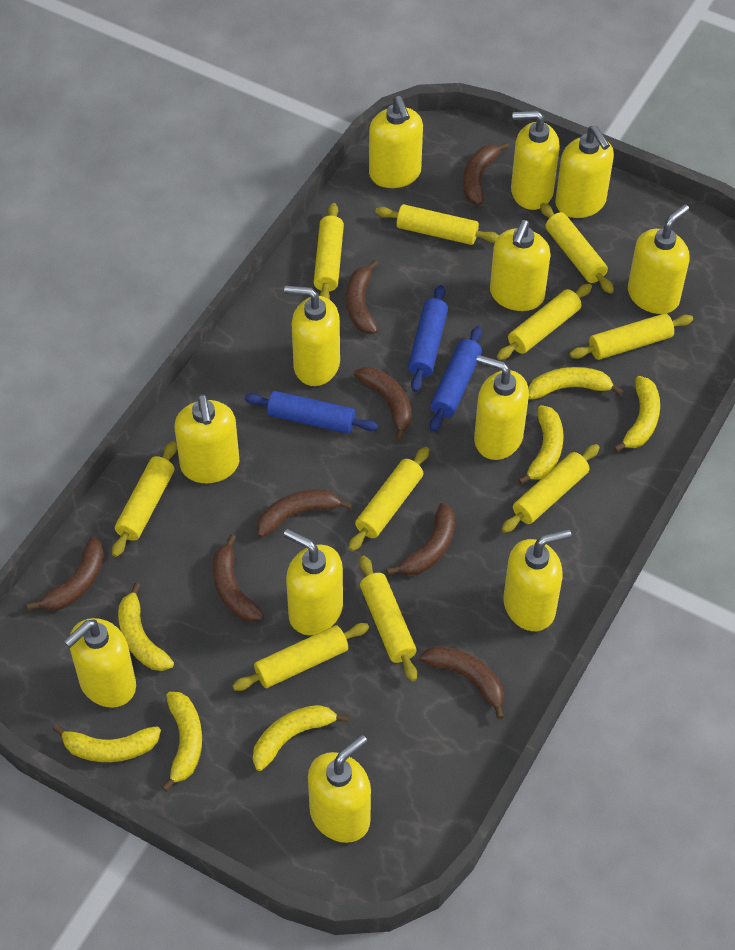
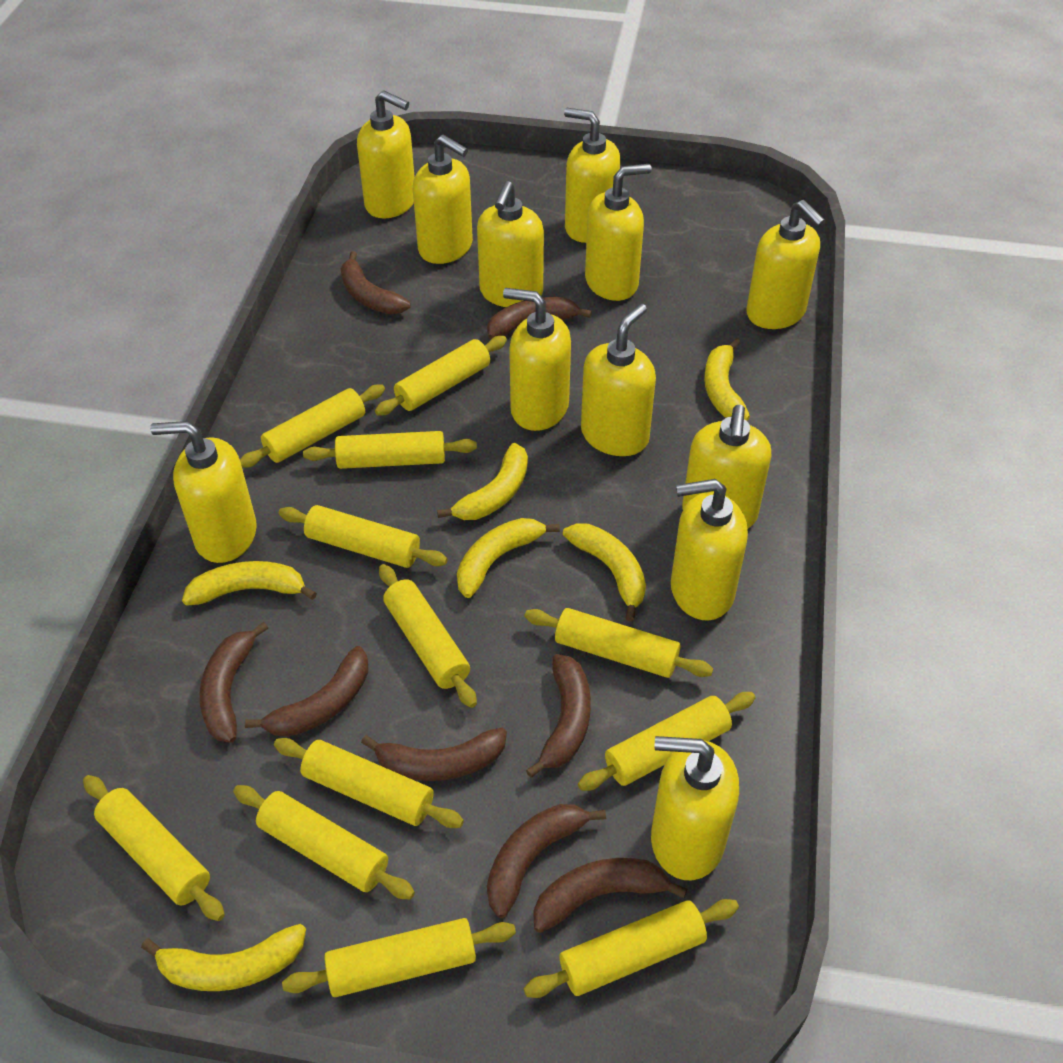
blue rolling pin: 3 -> 0
yellow banana: 7 -> 6
yellow rolling pin: 10 -> 12

